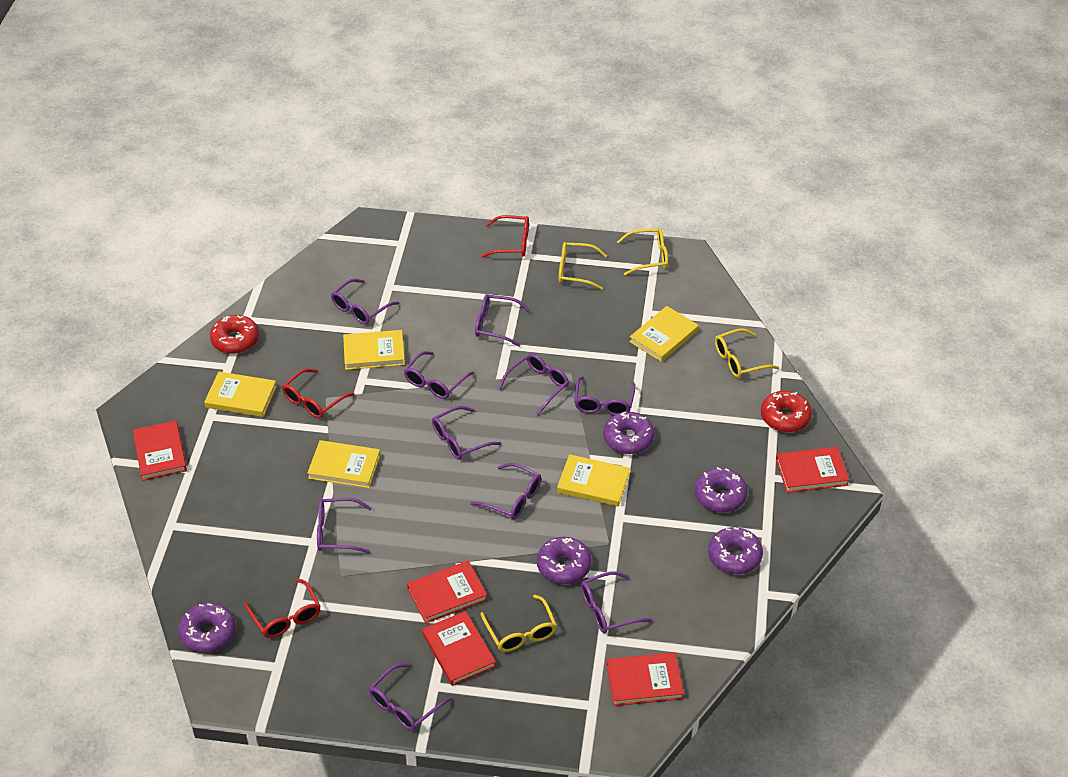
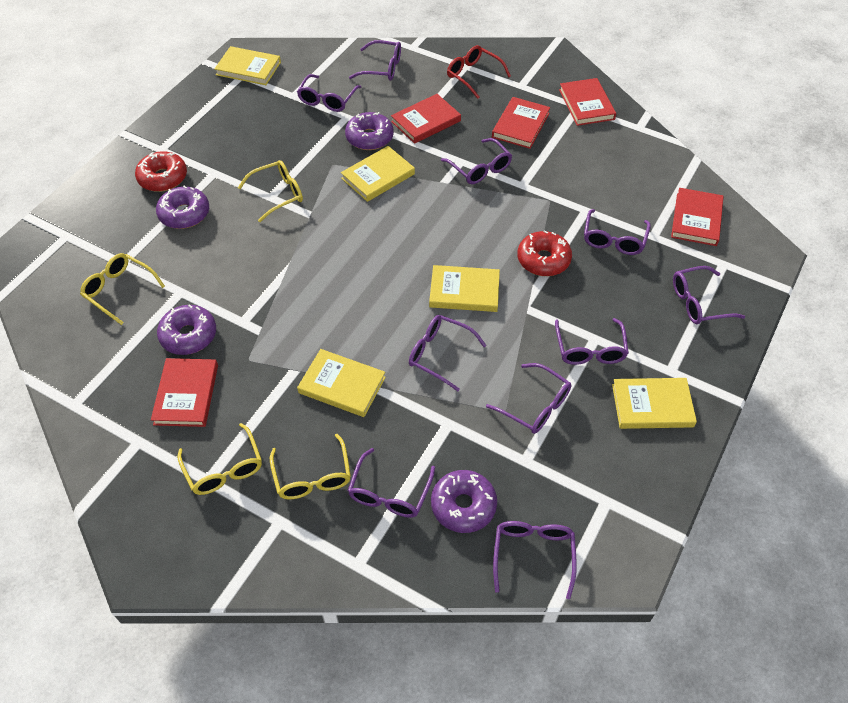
purple donut: 5 -> 4
red glasses: 3 -> 1

